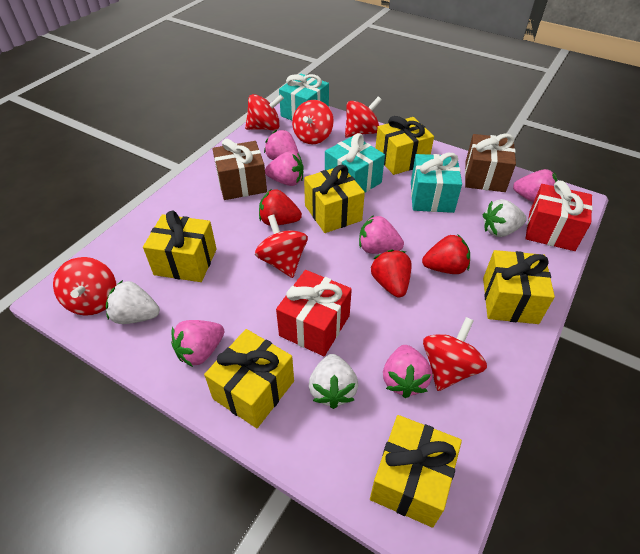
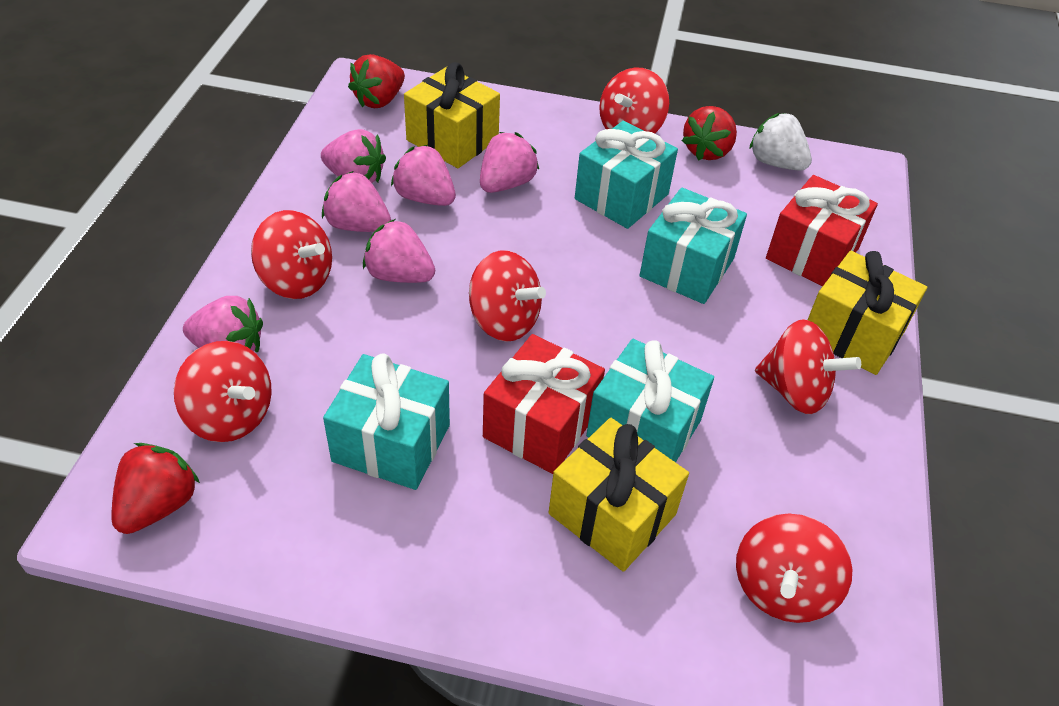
brown gift: 2 -> 0
turquoise gift: 3 -> 4
white strawberry: 3 -> 1
yellow gift: 6 -> 3

